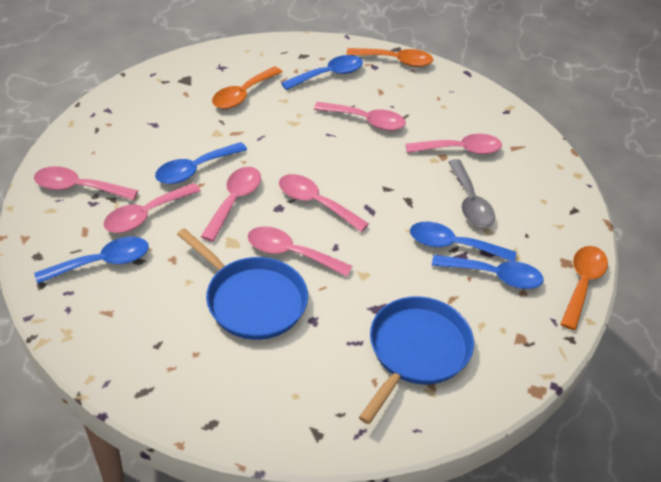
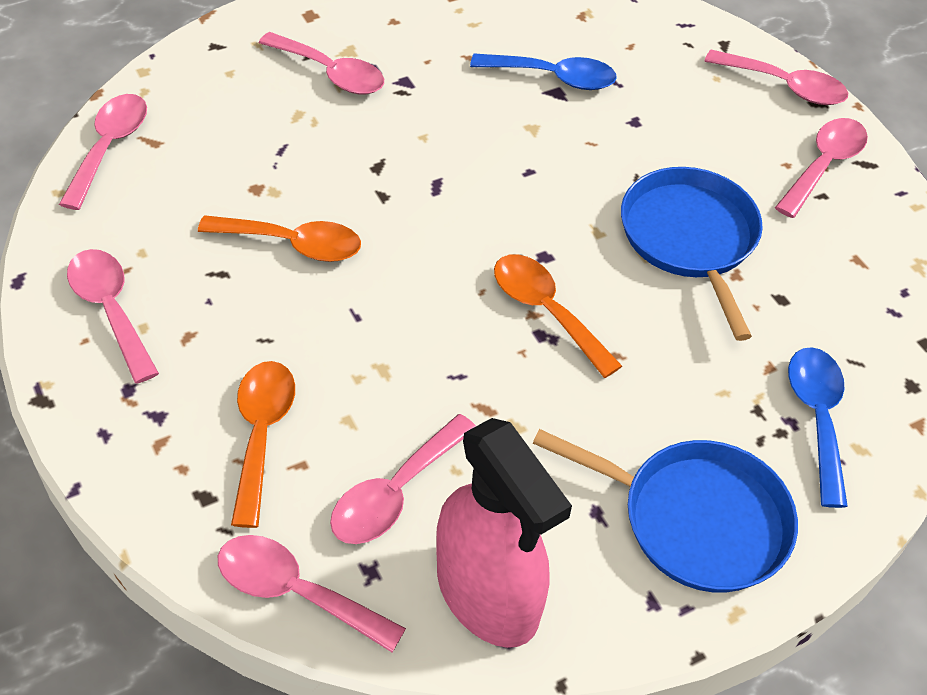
blue spoon: 5 -> 2
grey spoon: 1 -> 0
pink spray bottle: 0 -> 1

